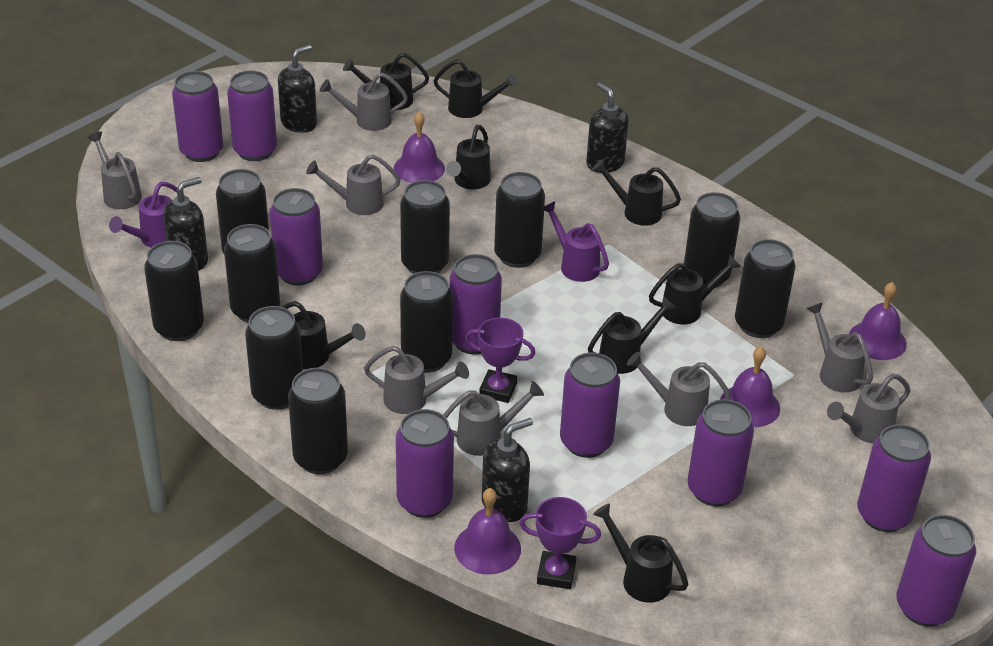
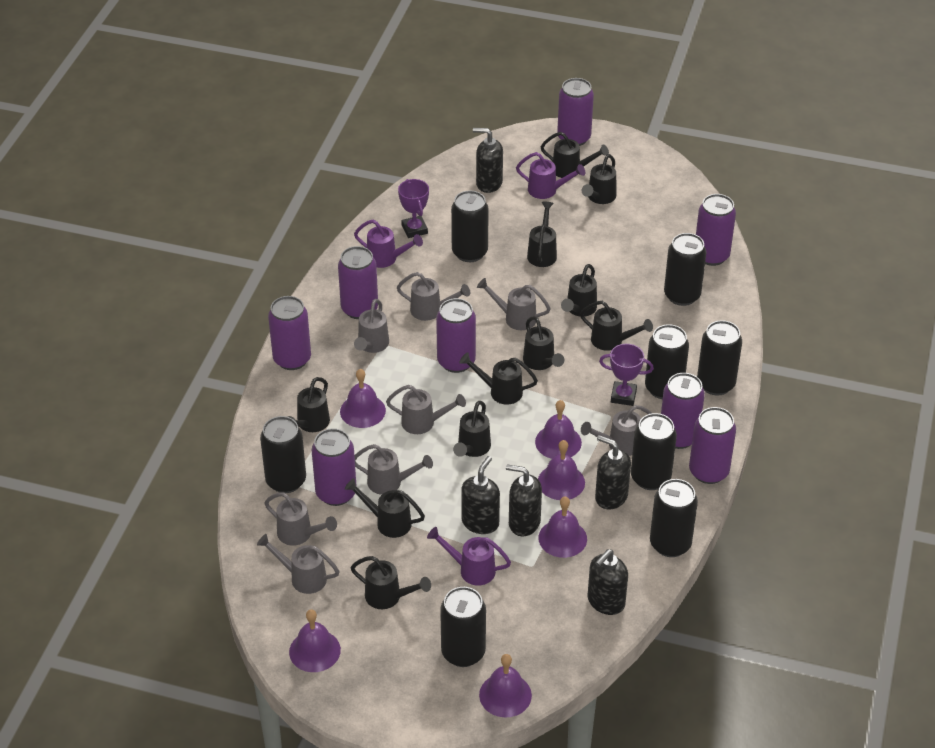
black can: 10 -> 8
black soap dispenser: 4 -> 5
black watering can: 8 -> 11
purple bell: 4 -> 6
purple can: 9 -> 8
purple watering can: 2 -> 3

